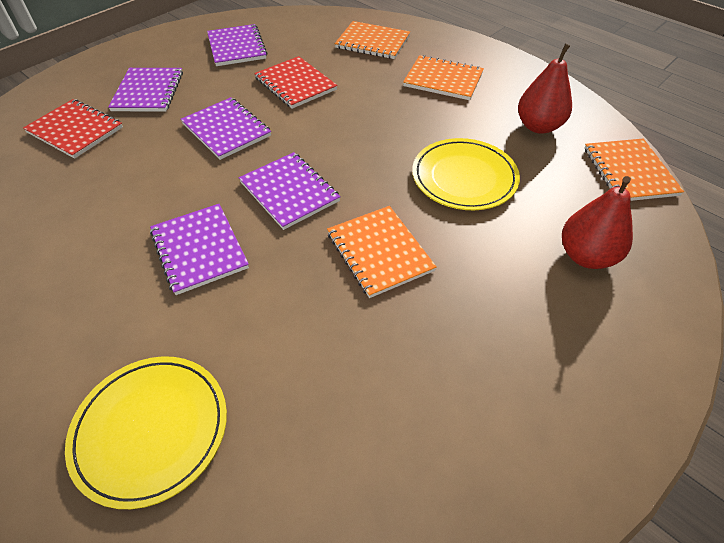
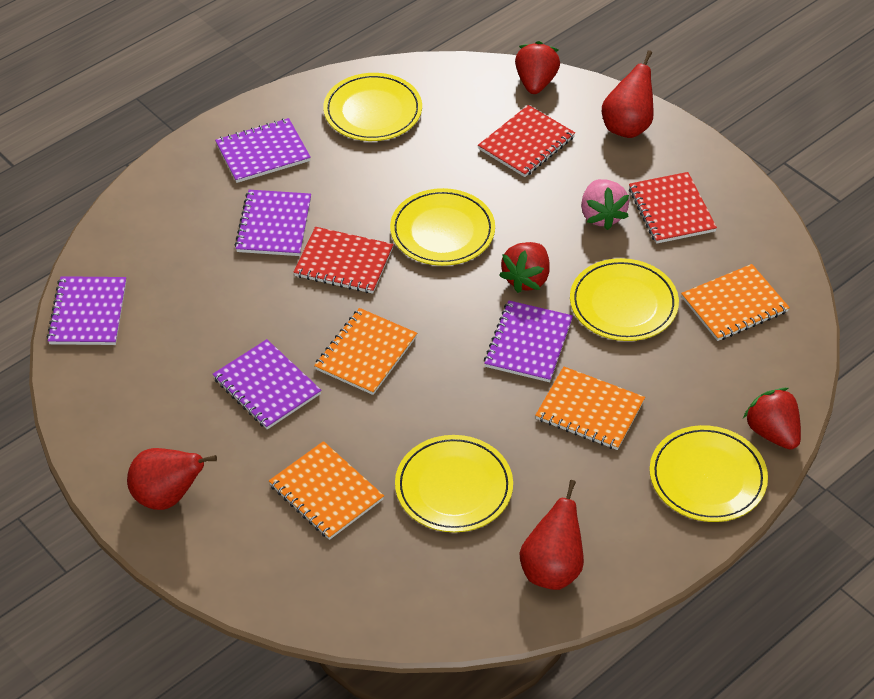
pink strawberry: 0 -> 1
red notebook: 2 -> 3
red pear: 2 -> 3
red strawberry: 0 -> 3
yellow plate: 2 -> 5

